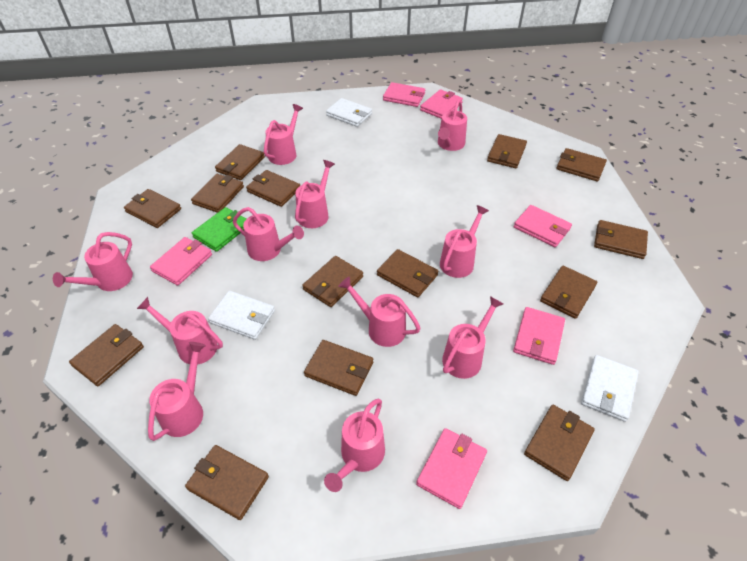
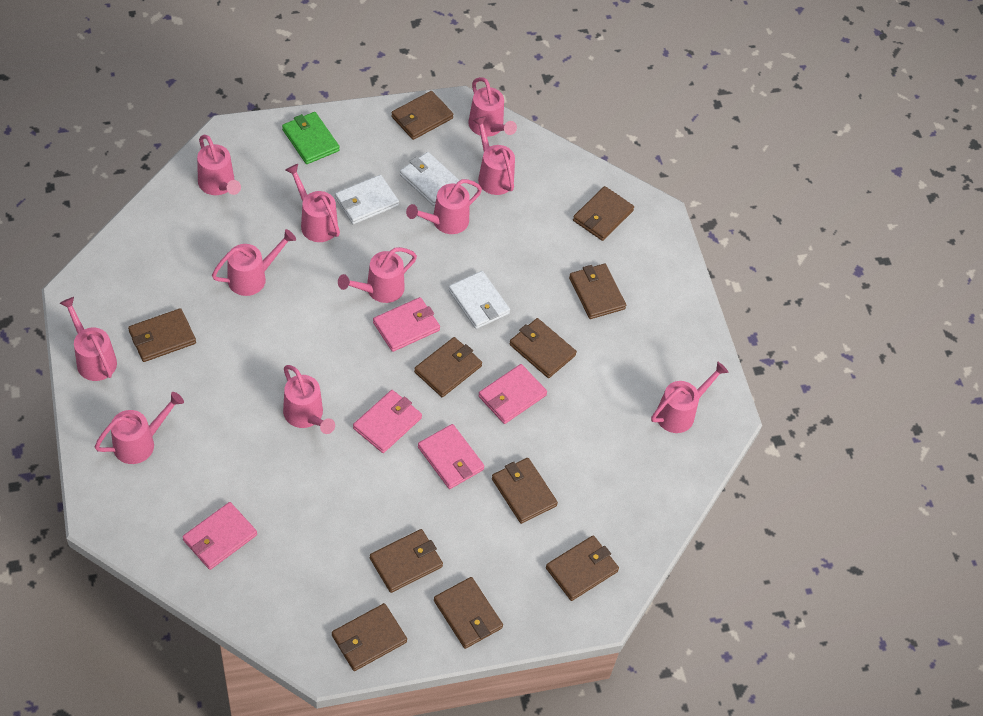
brown wallet: 14 -> 11
pink wallet: 6 -> 5

